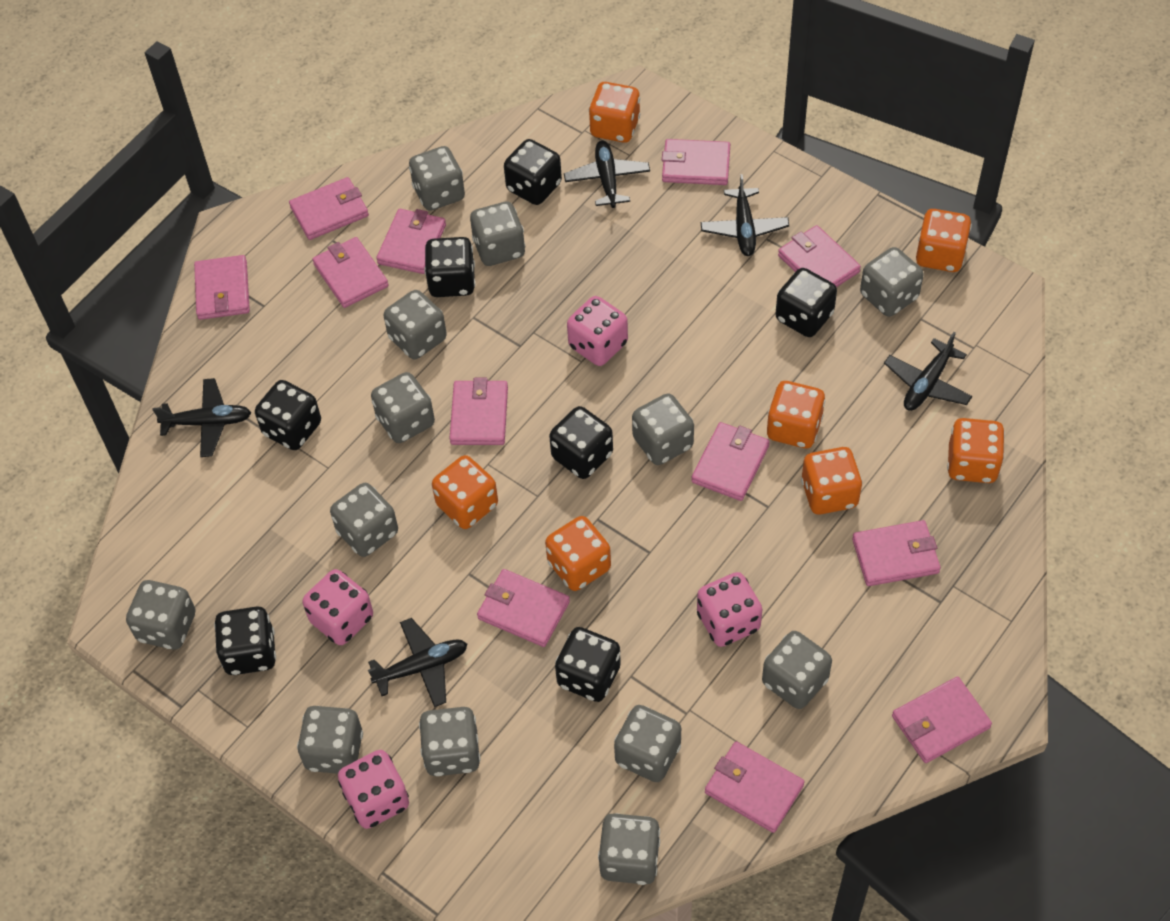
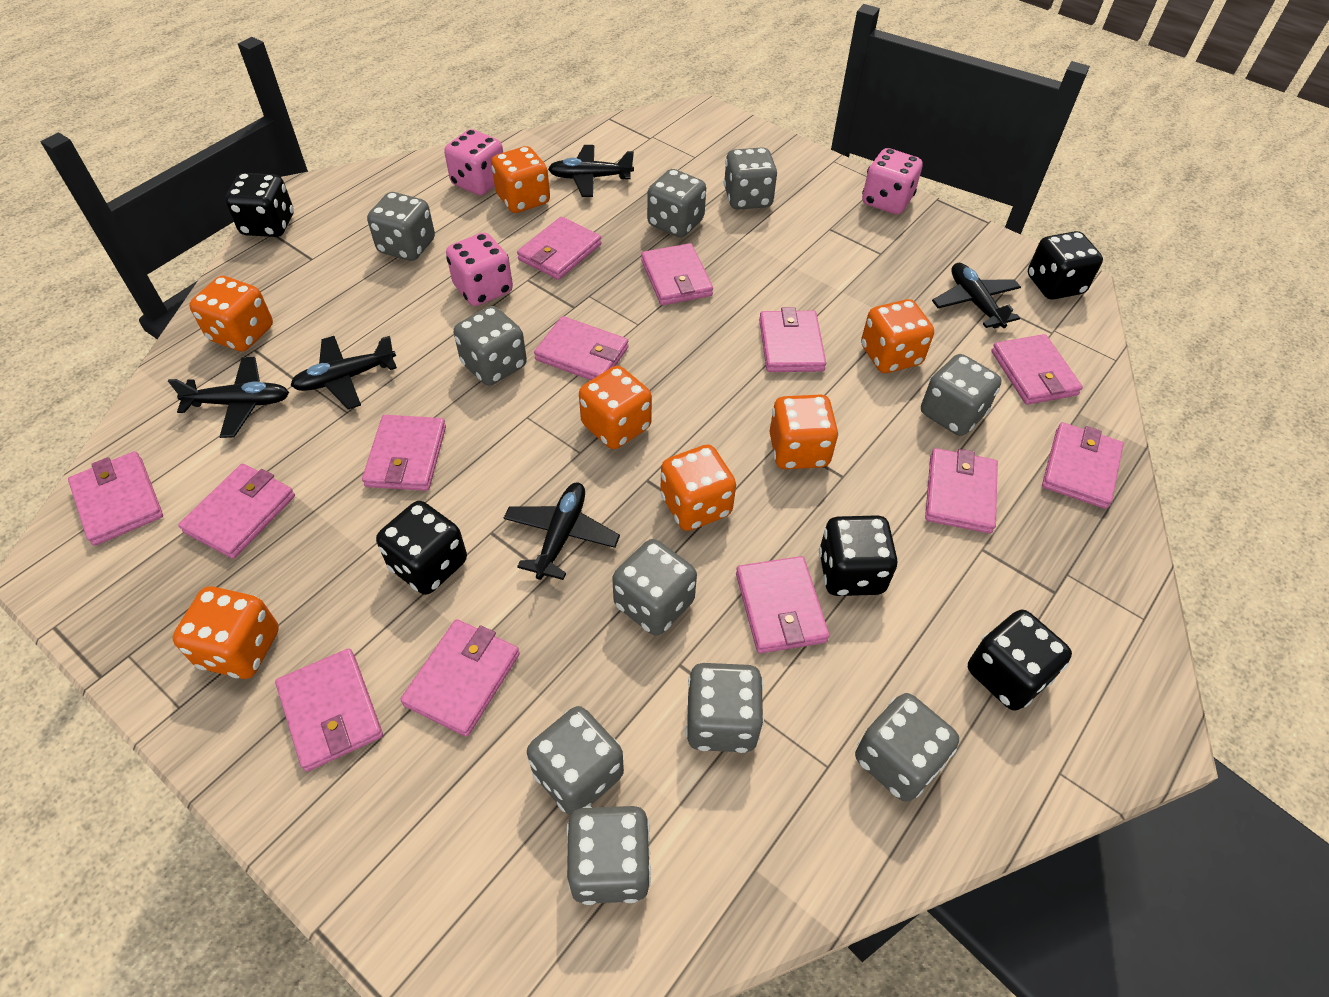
black dice: 7 -> 5
grey dice: 13 -> 10
pink dice: 4 -> 3
pink wallet: 12 -> 13

